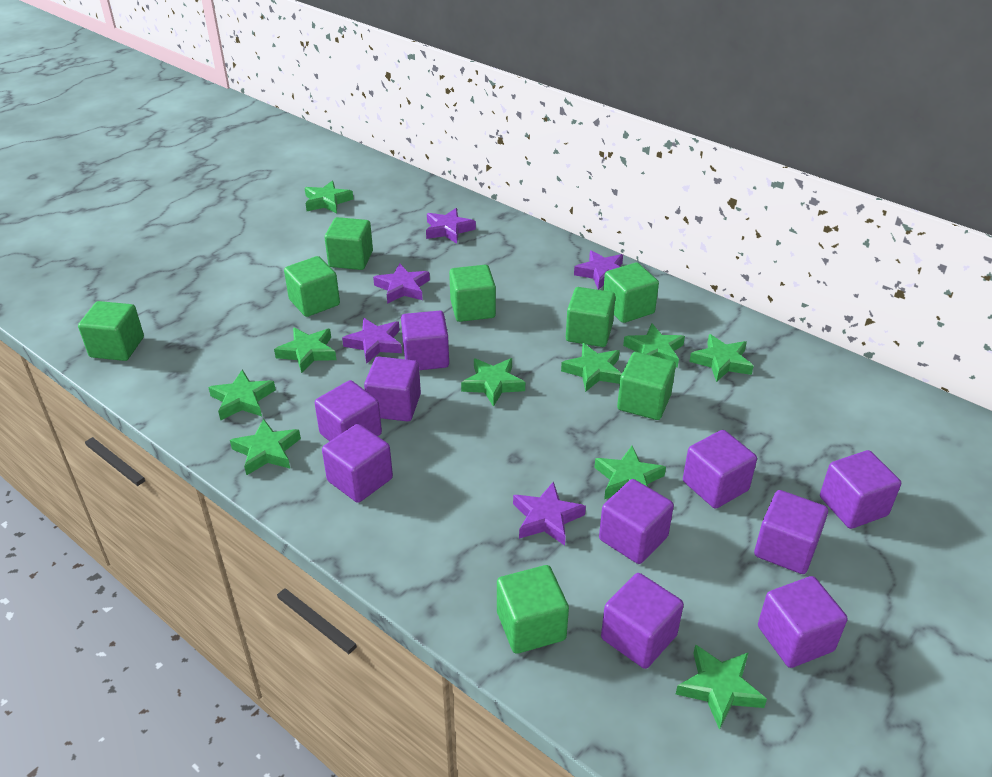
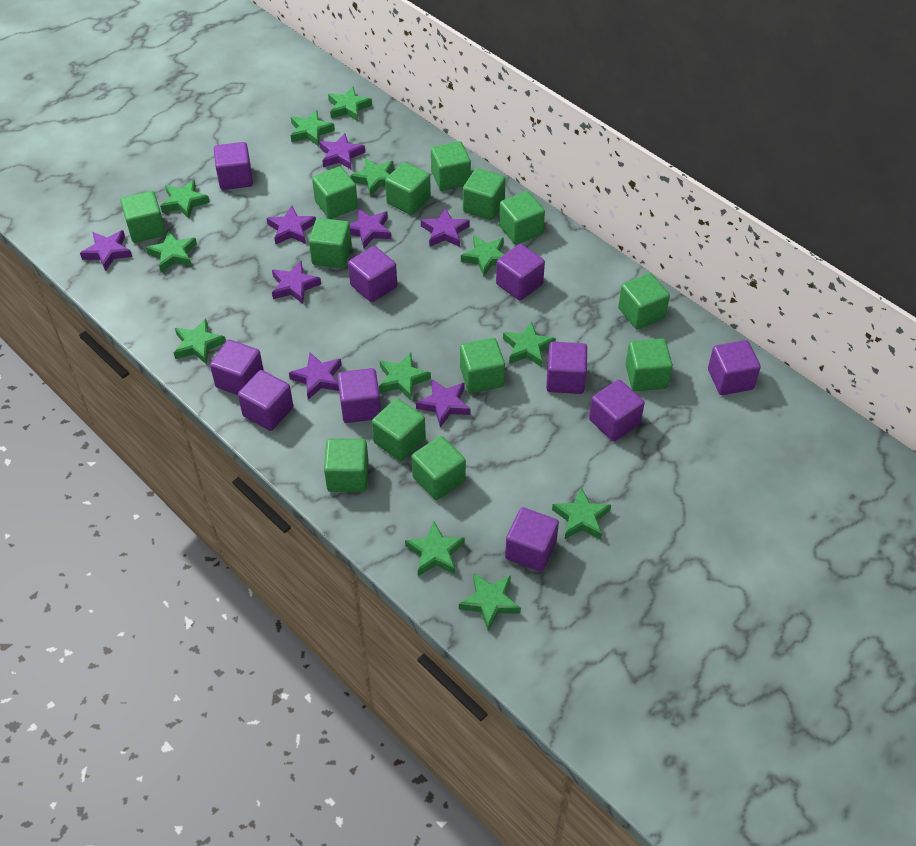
green cube: 8 -> 13
green star: 10 -> 12
purple star: 5 -> 8

